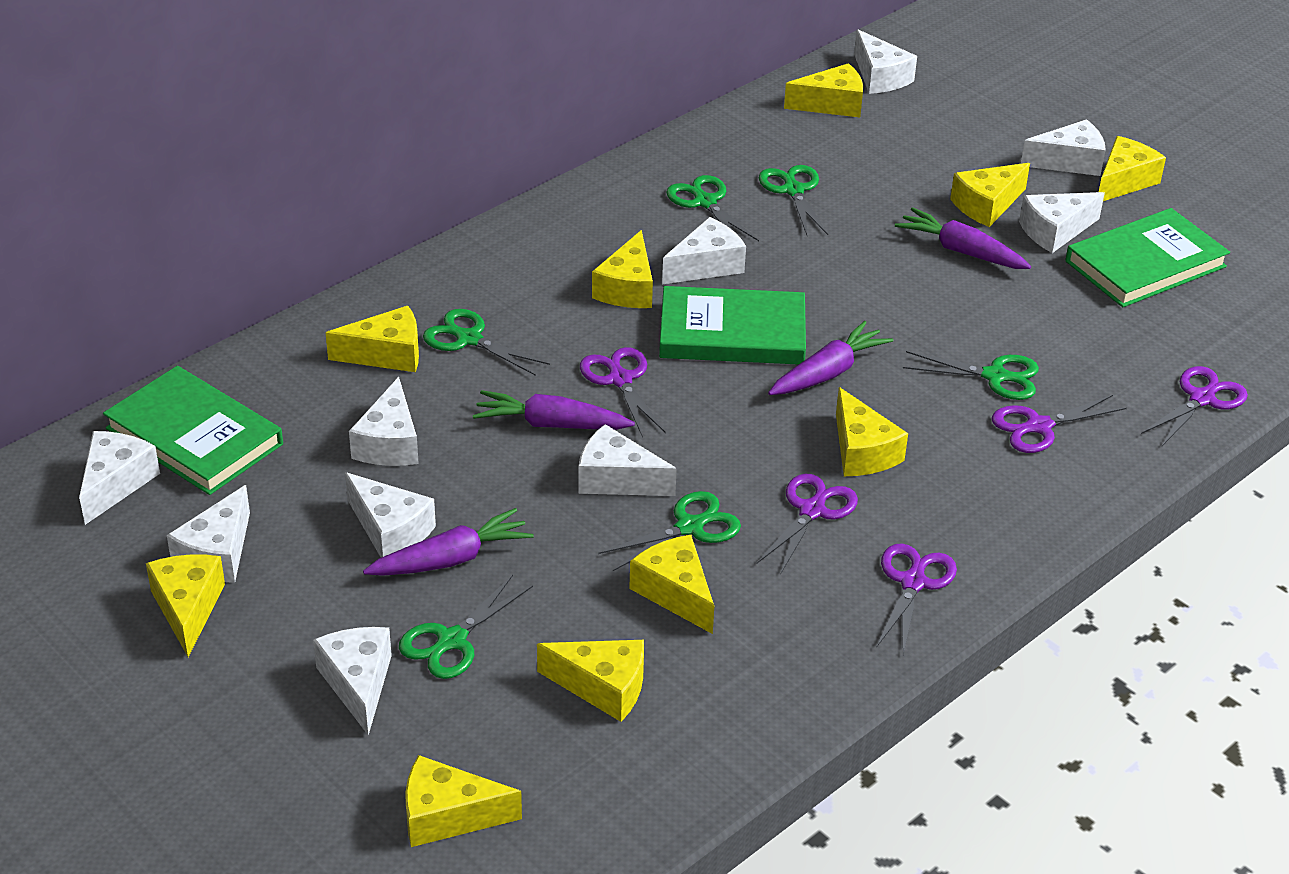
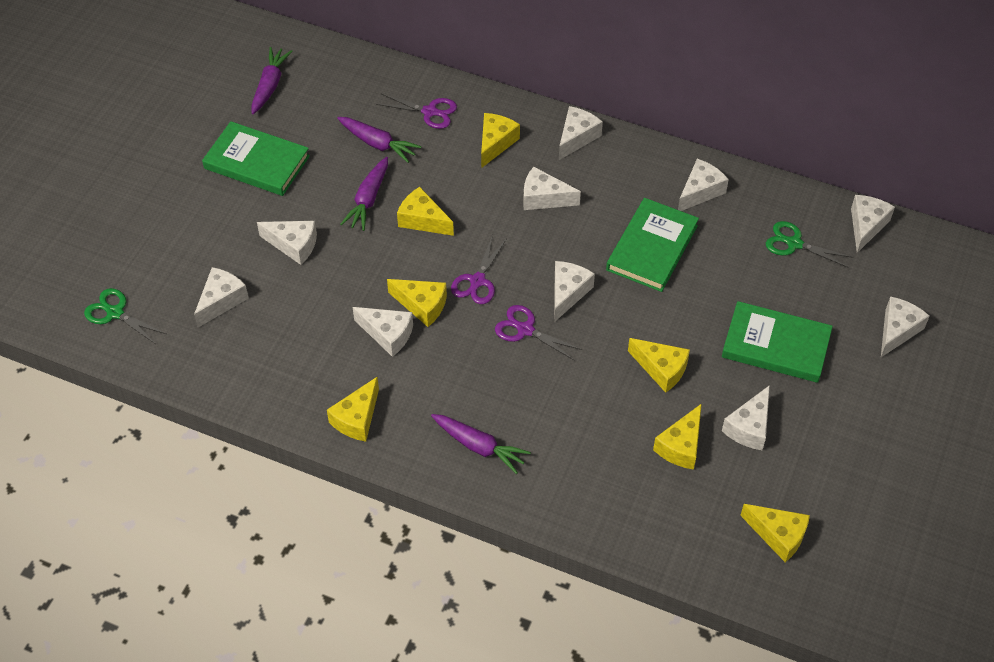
green scissors: 6 -> 2
purple scissors: 5 -> 3
yellow cheese: 10 -> 7

